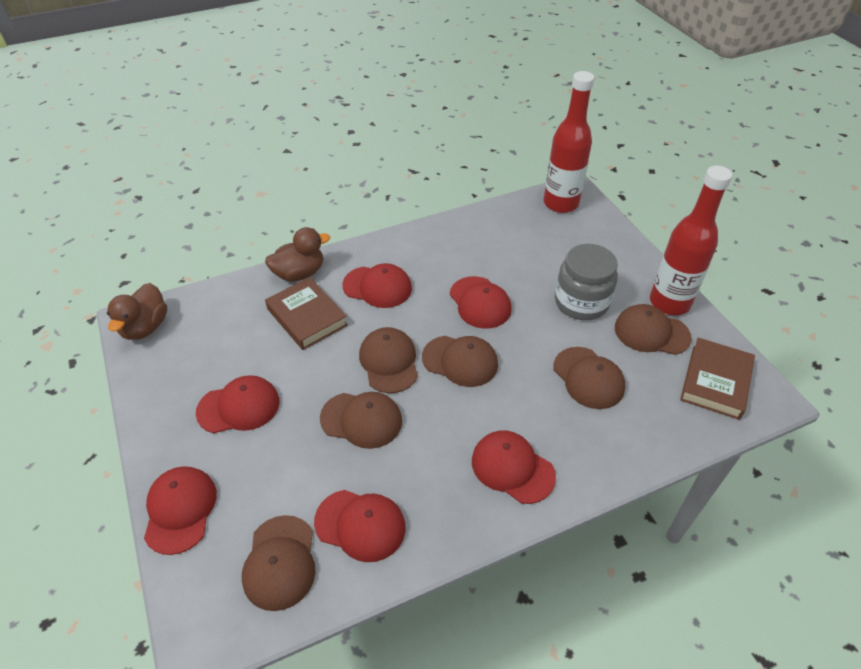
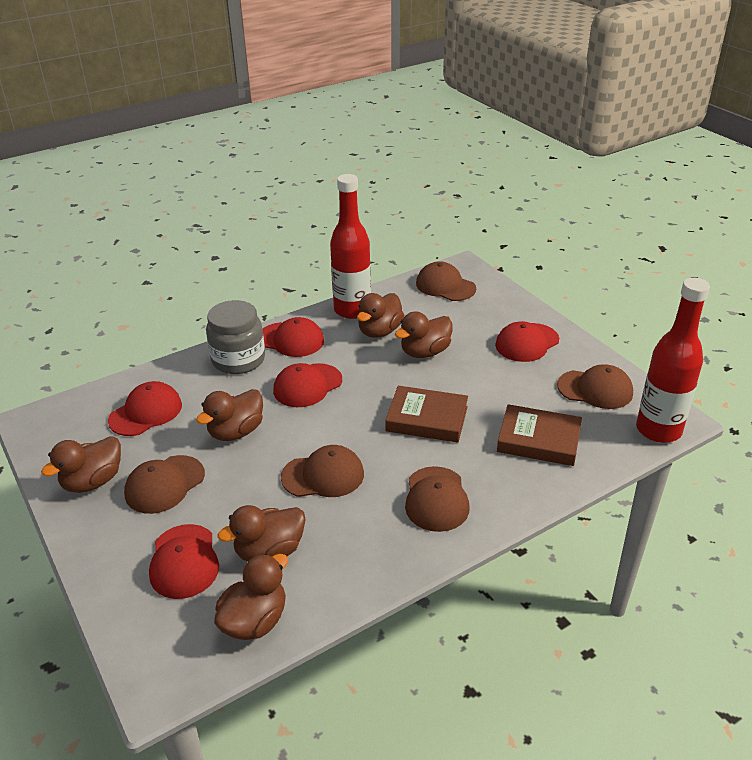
brown cap: 6 -> 5
brown duck: 2 -> 6
red cap: 6 -> 5

